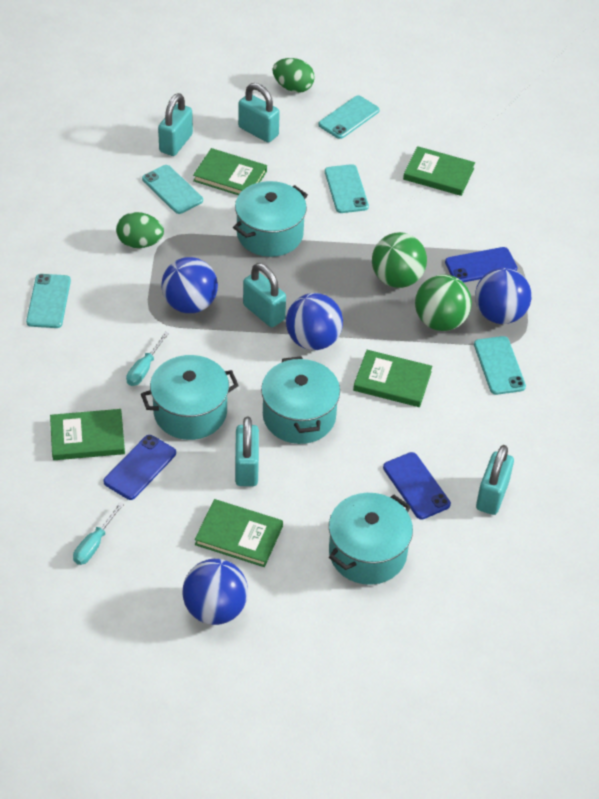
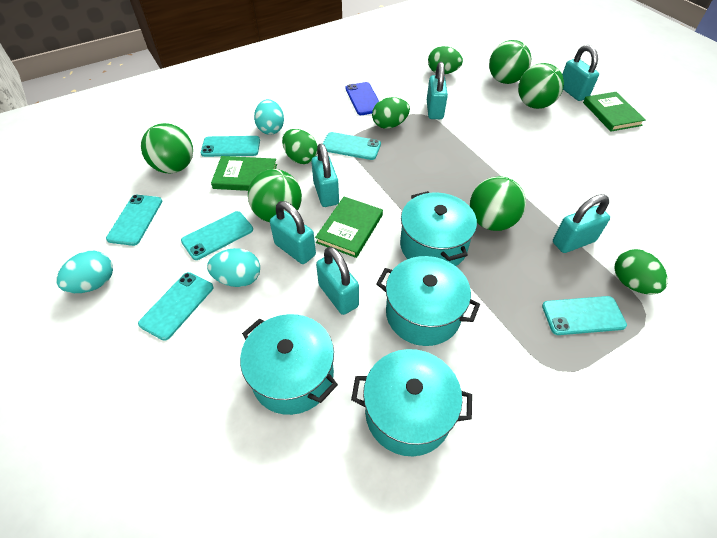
blue ball: 4 -> 0
blue phone: 3 -> 1
green ball: 2 -> 5
green book: 5 -> 3
green egg: 2 -> 4
turquoise egg: 0 -> 3
turquoise padlock: 5 -> 6
turquoise phone: 5 -> 6
turquoise screwdriver: 2 -> 0

